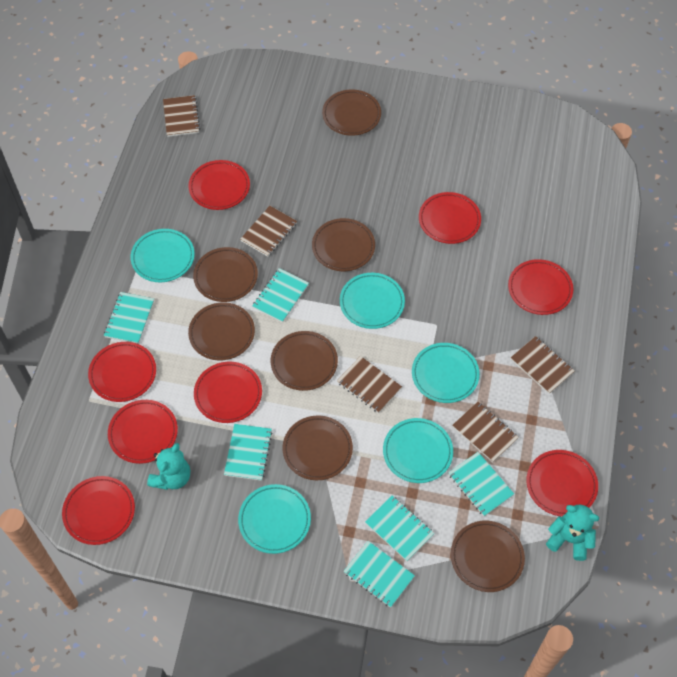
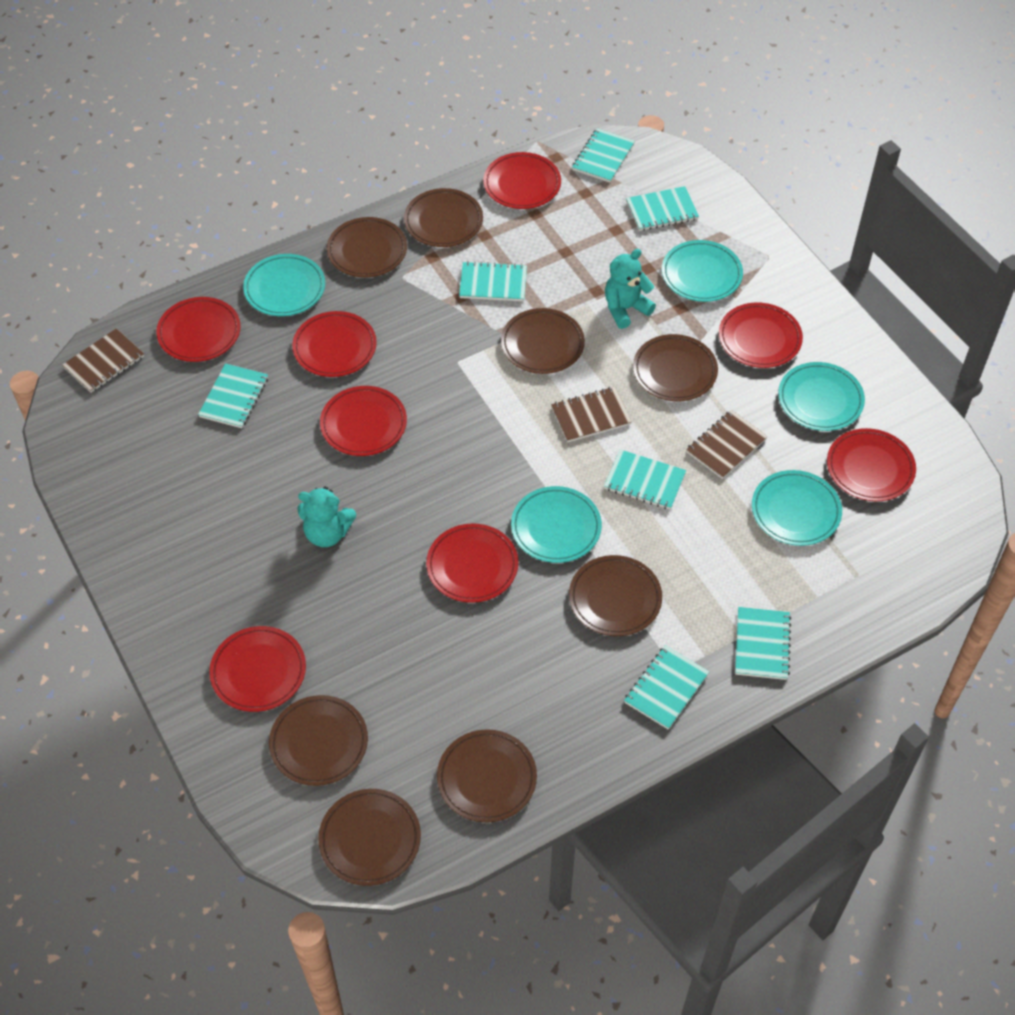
brown notebook: 5 -> 3
brown plate: 7 -> 8
turquoise notebook: 6 -> 7

